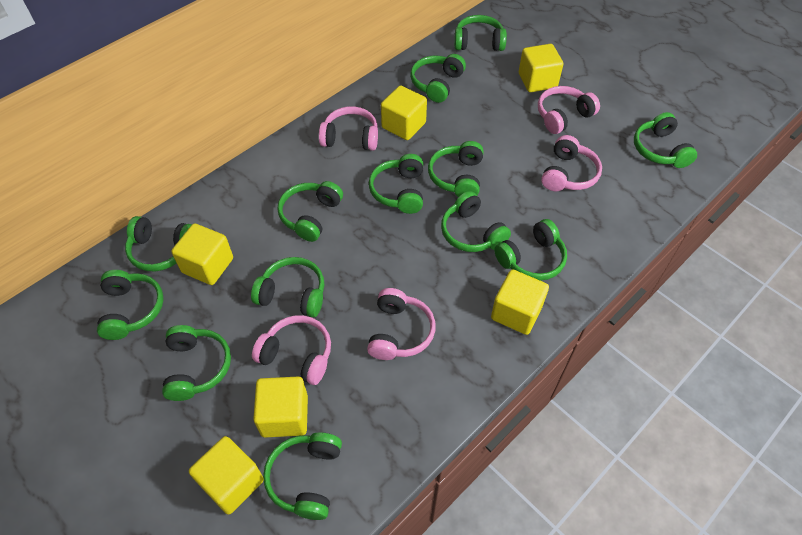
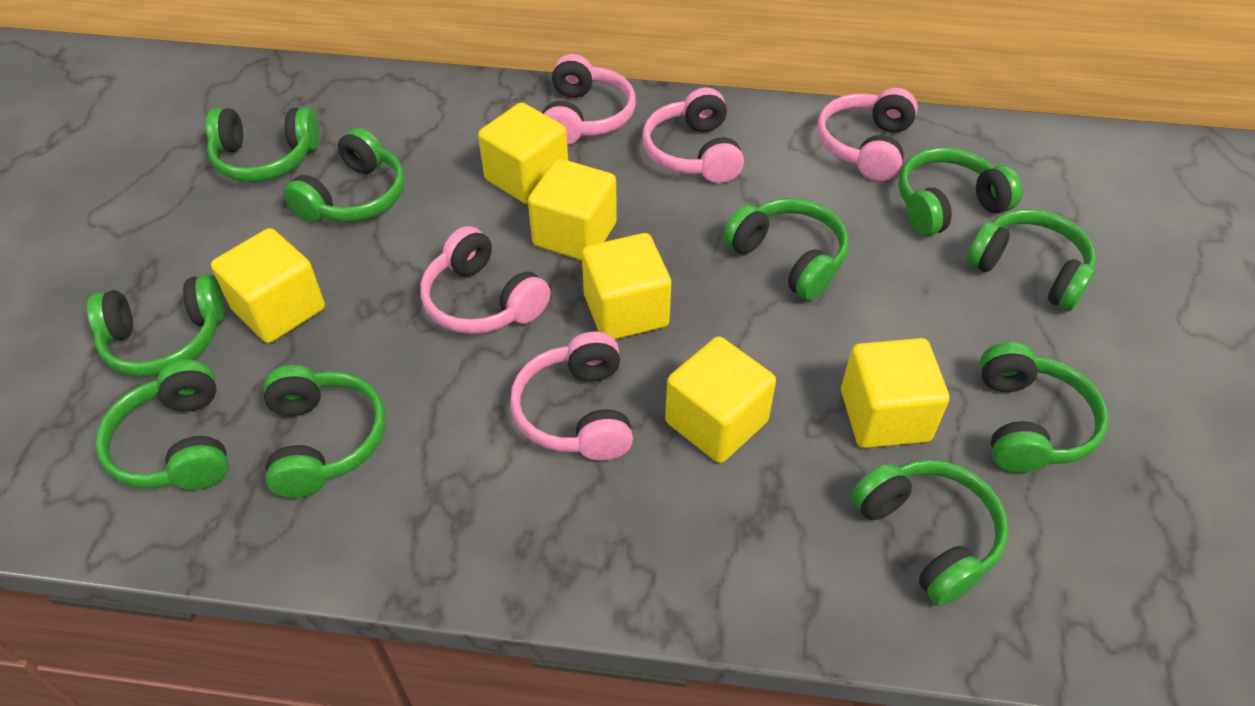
green headphones: 13 -> 10

